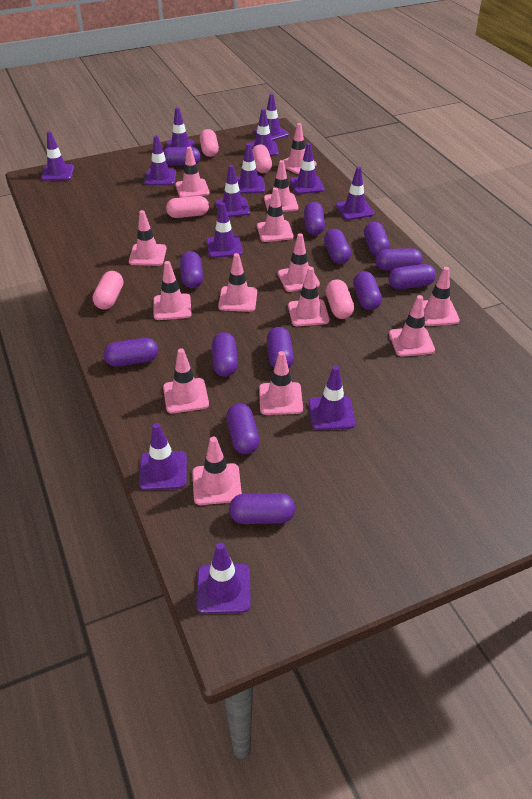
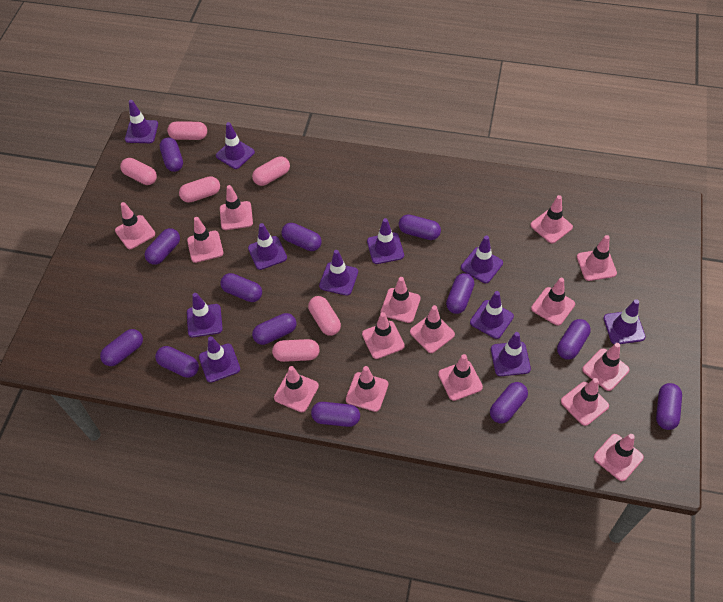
pink capsule: 5 -> 6
pink traffic cone: 14 -> 15
purple traffic cone: 13 -> 11

